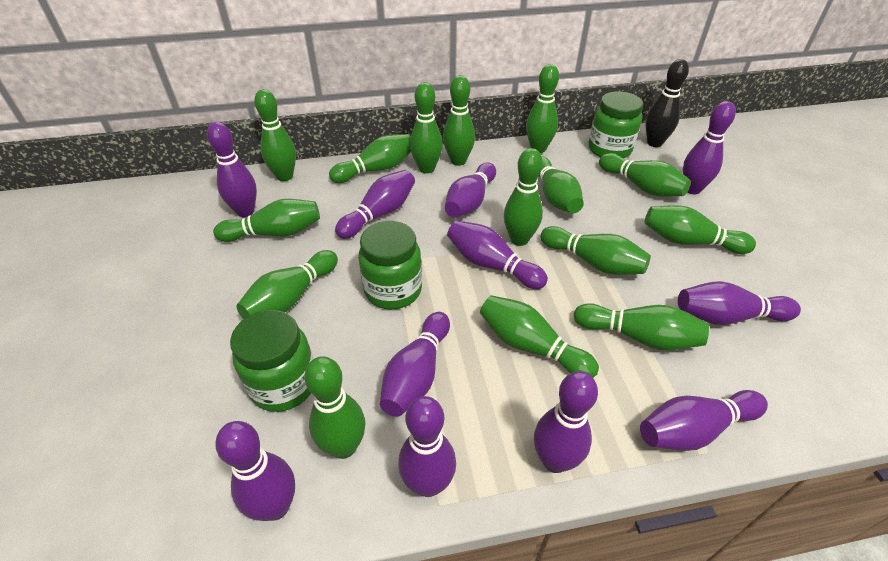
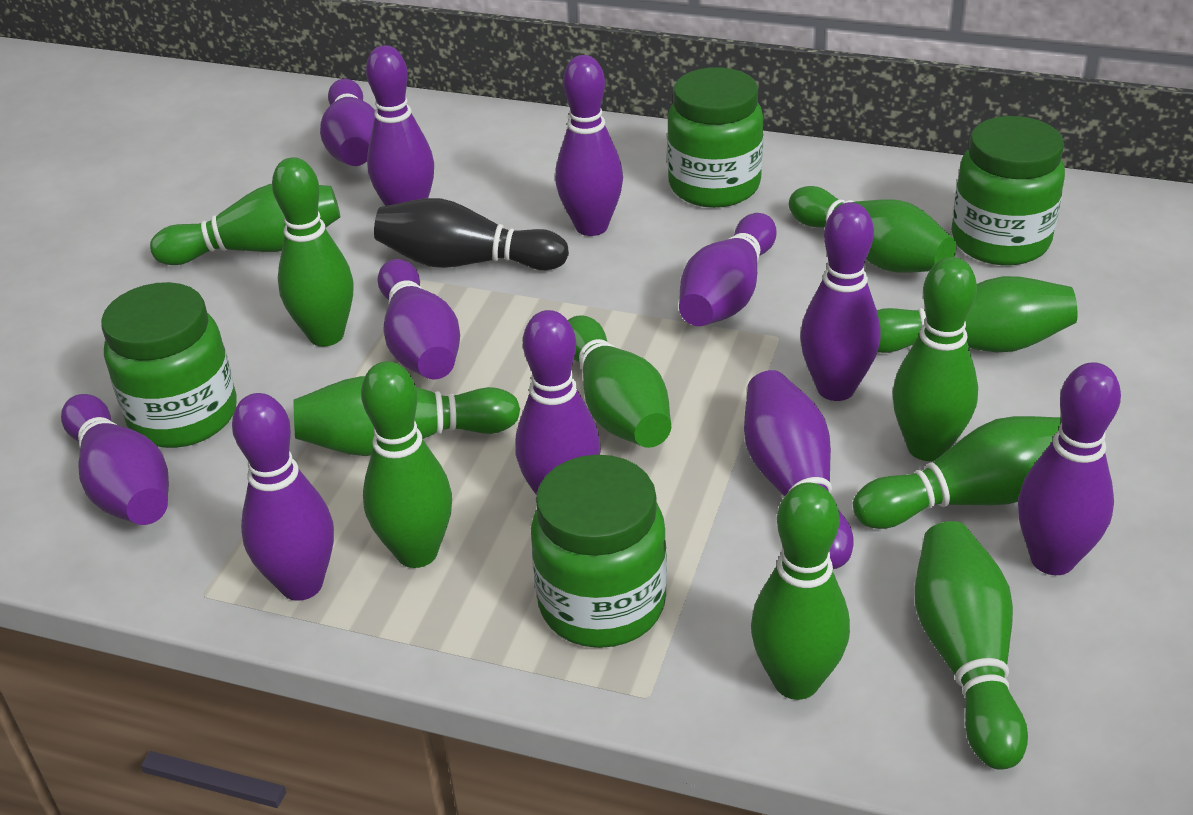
green bowling pin: 15 -> 11
green jar: 3 -> 4

